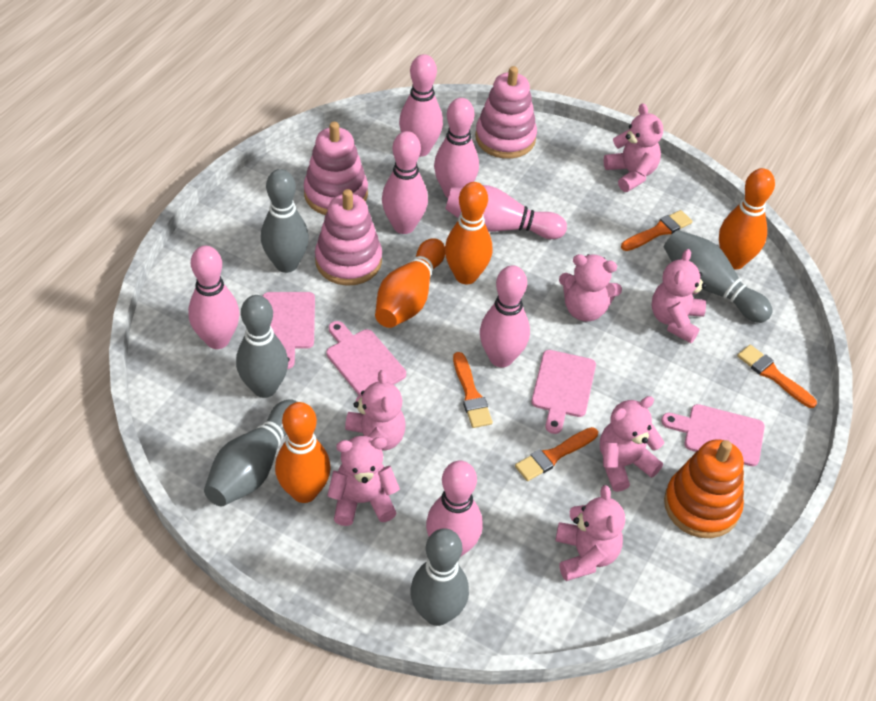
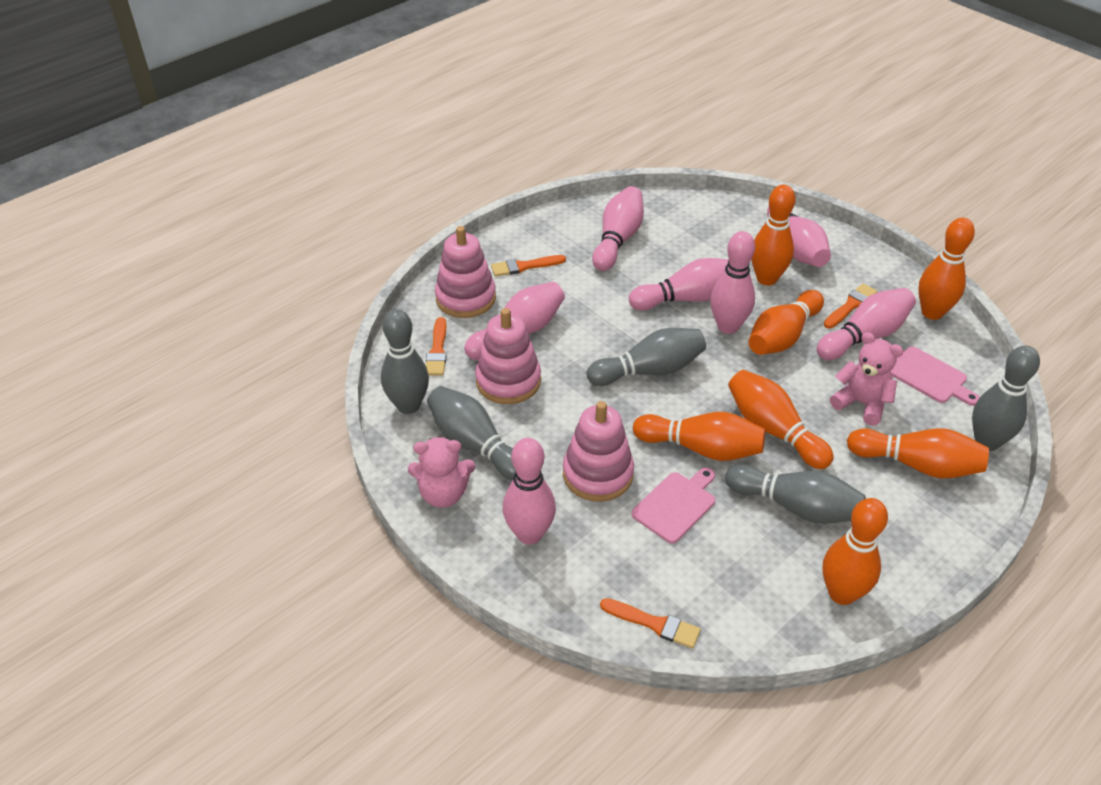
orange bowling pin: 4 -> 7
orange stacking toy: 1 -> 0
pink cutting board: 4 -> 2
pink teddy bear: 7 -> 2

